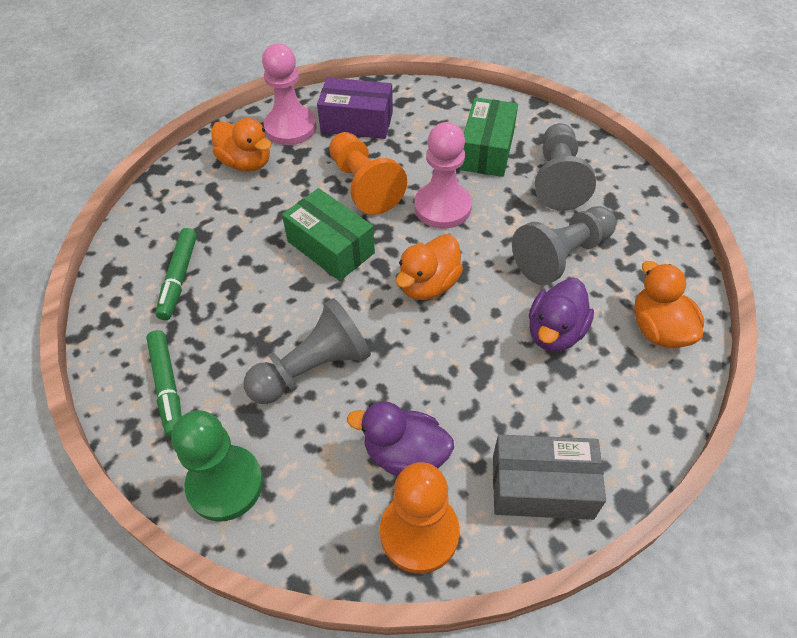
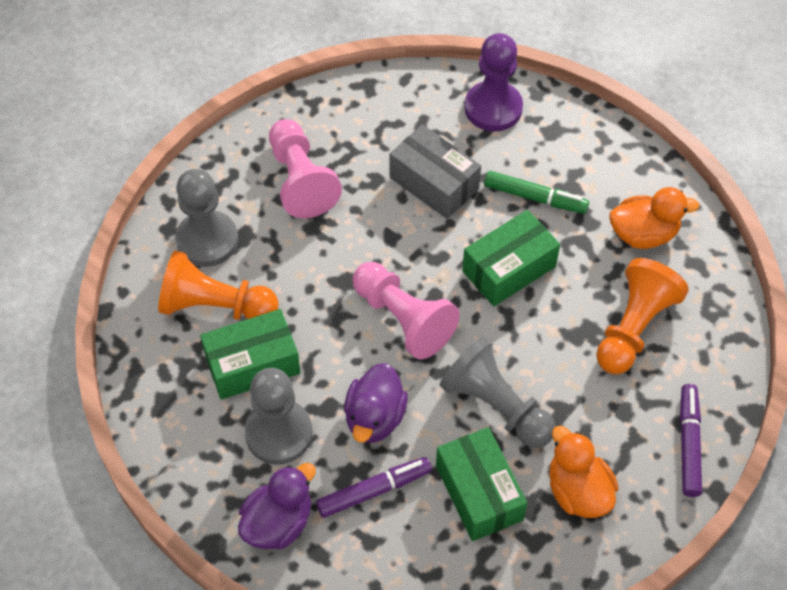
green box: 2 -> 3
green marker: 2 -> 1
green pawn: 1 -> 0
orange duck: 3 -> 2
purple box: 1 -> 0
purple marker: 0 -> 2
purple pawn: 0 -> 1

